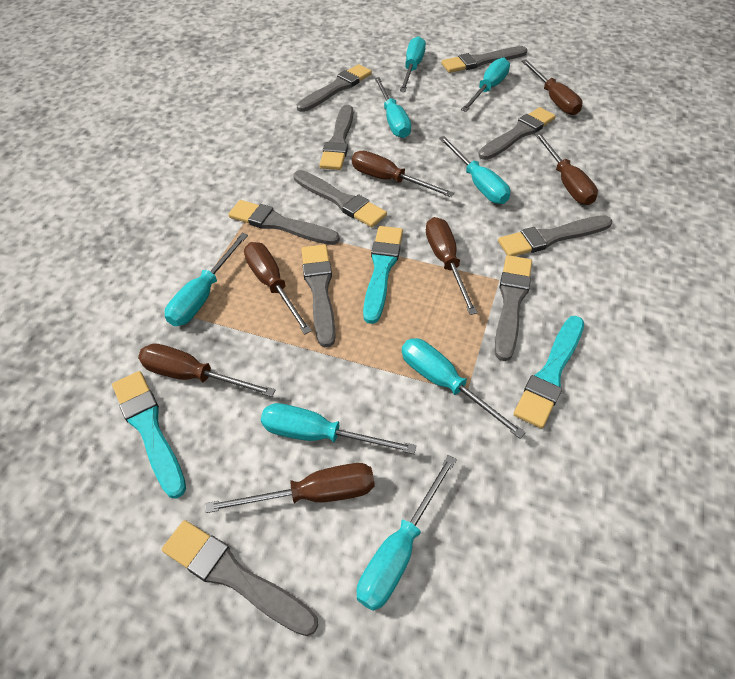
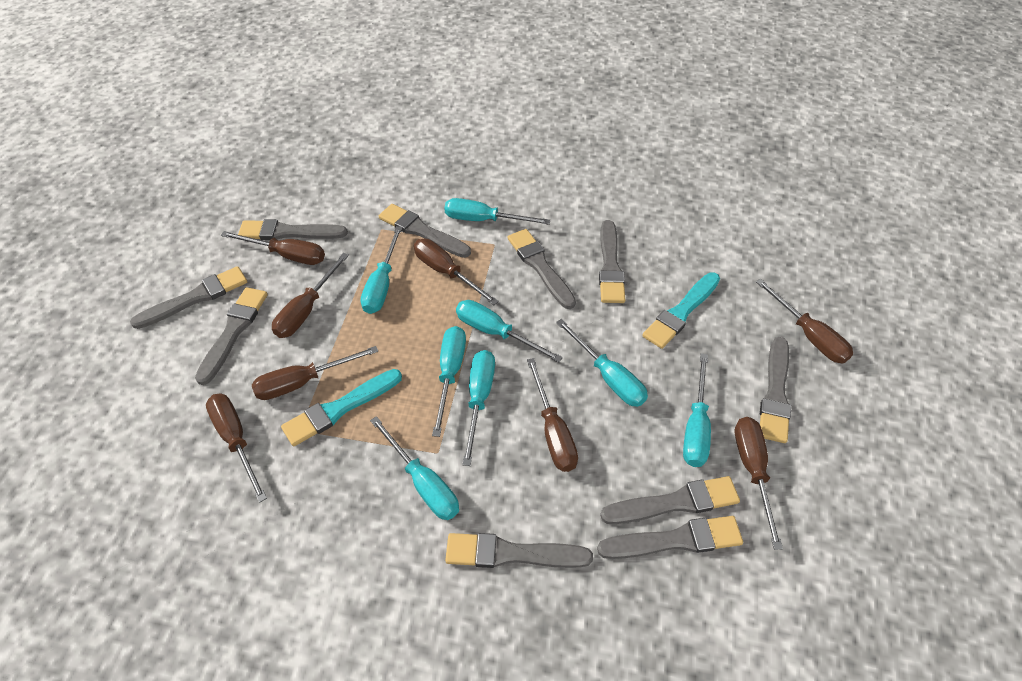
brown screwdriver: 7 -> 8
turquoise brush: 3 -> 2

